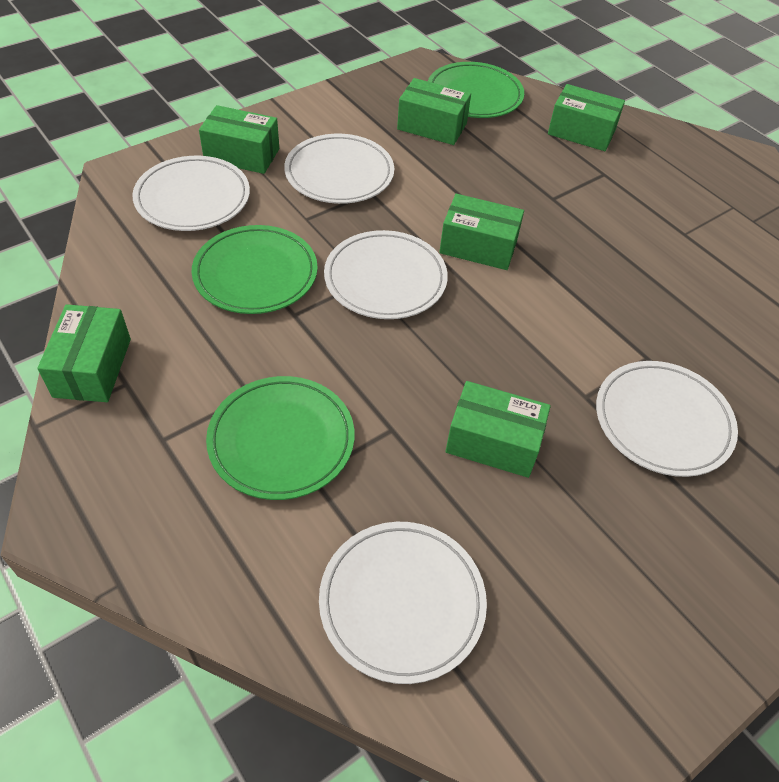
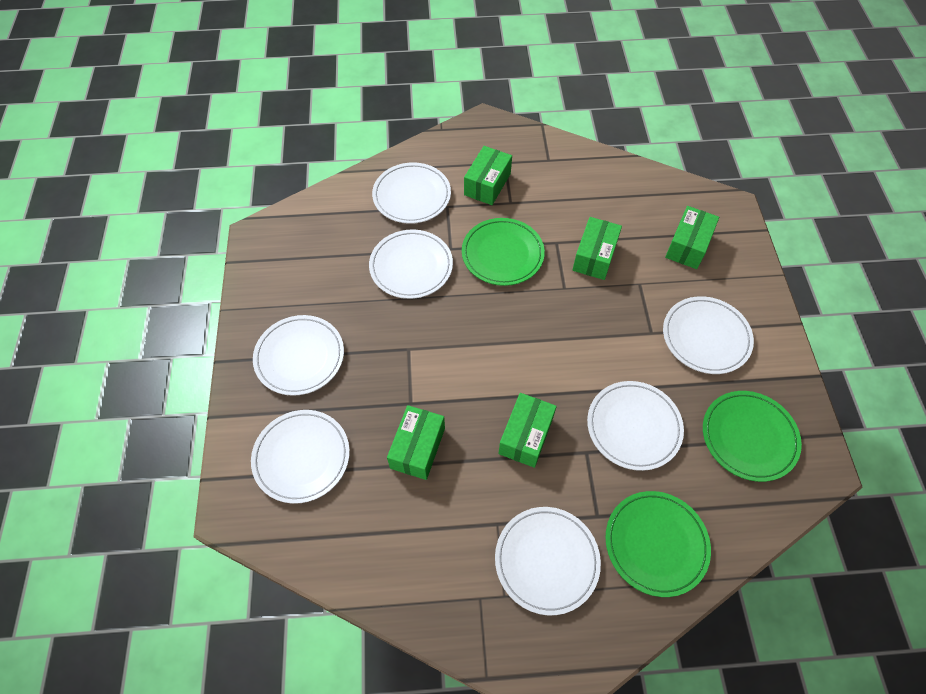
green box: 6 -> 5
white plate: 5 -> 7

